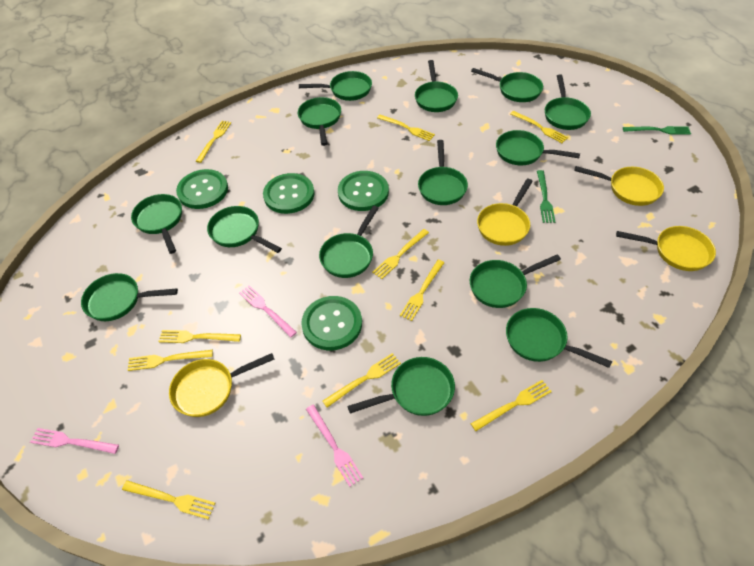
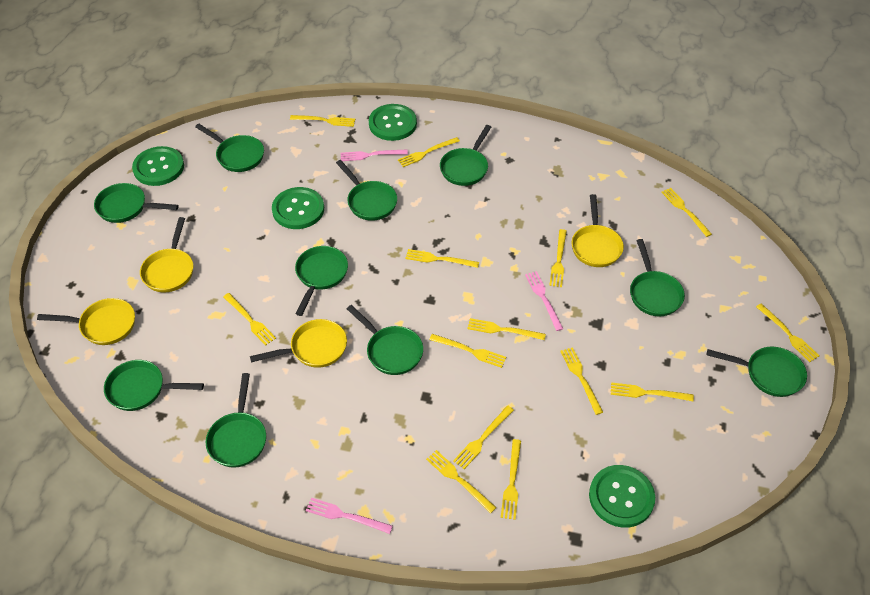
green fork: 2 -> 0
green pan: 14 -> 10
yellow fork: 10 -> 14

